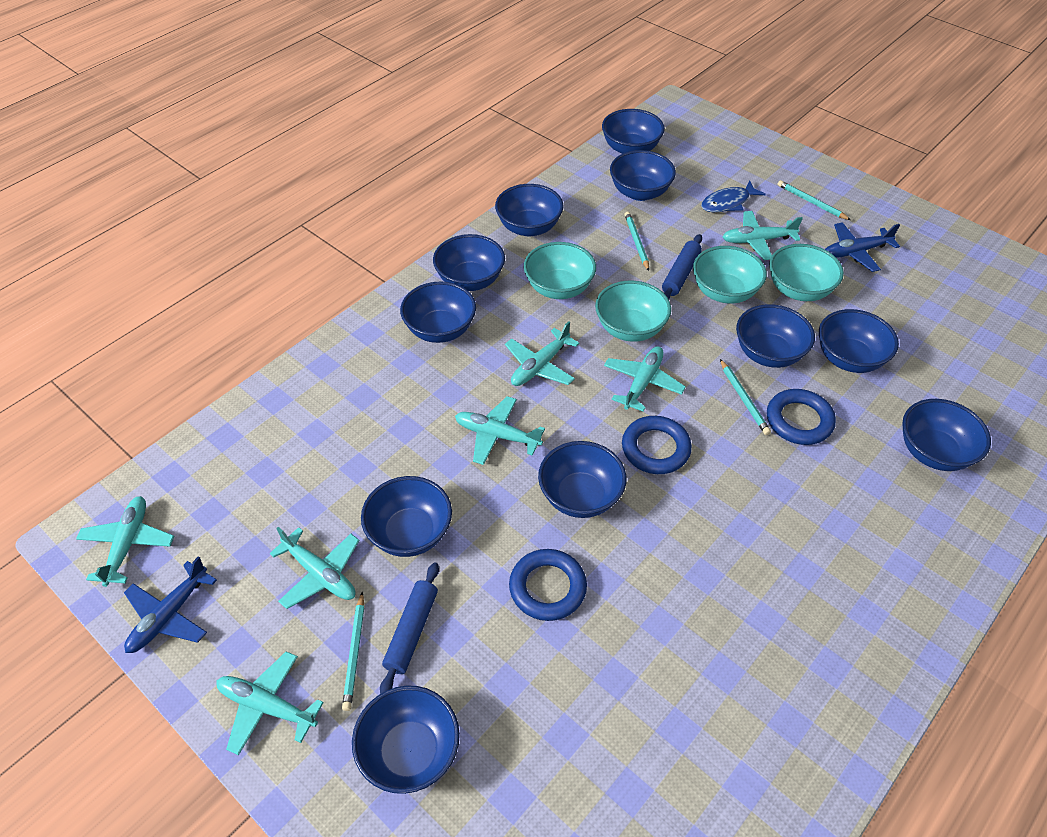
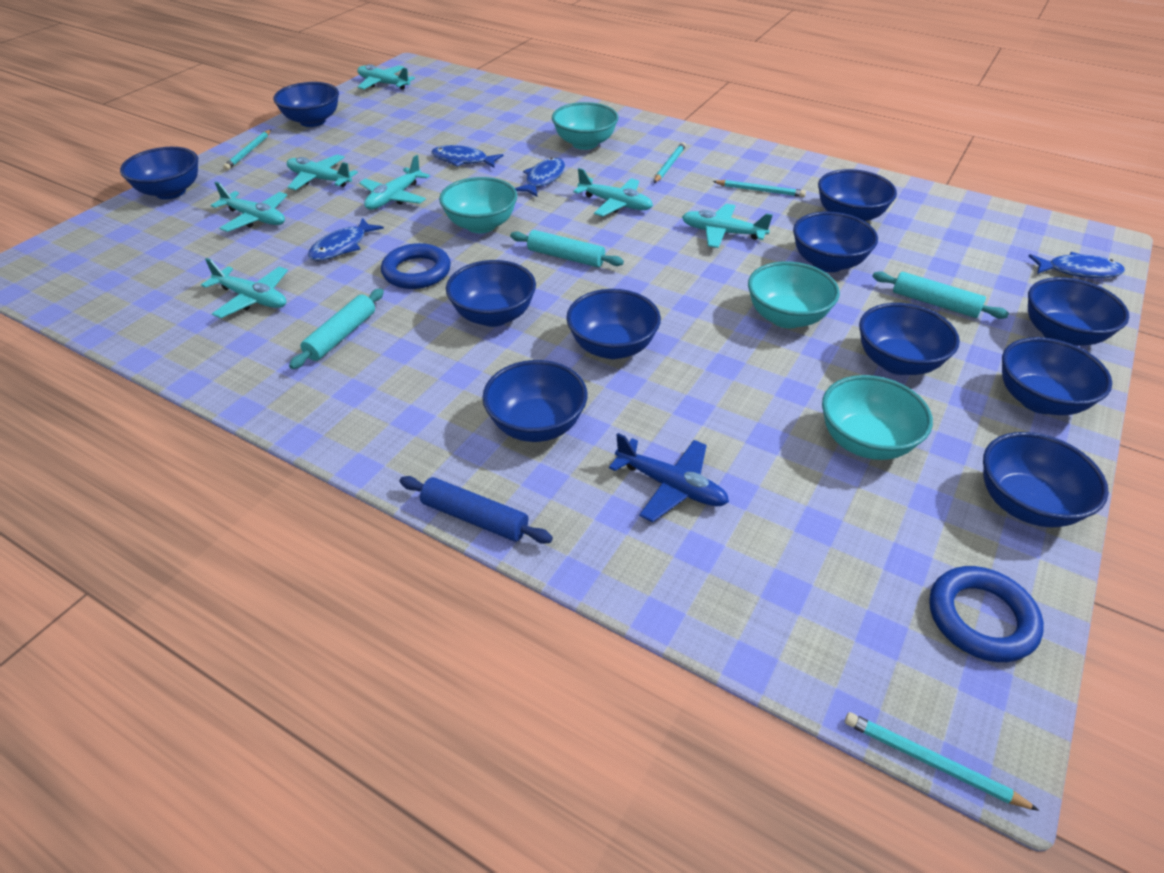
blue fish: 1 -> 4
blue plane: 2 -> 1
blue ring: 3 -> 2
blue rolling pin: 2 -> 1
turquoise rolling pin: 0 -> 3

